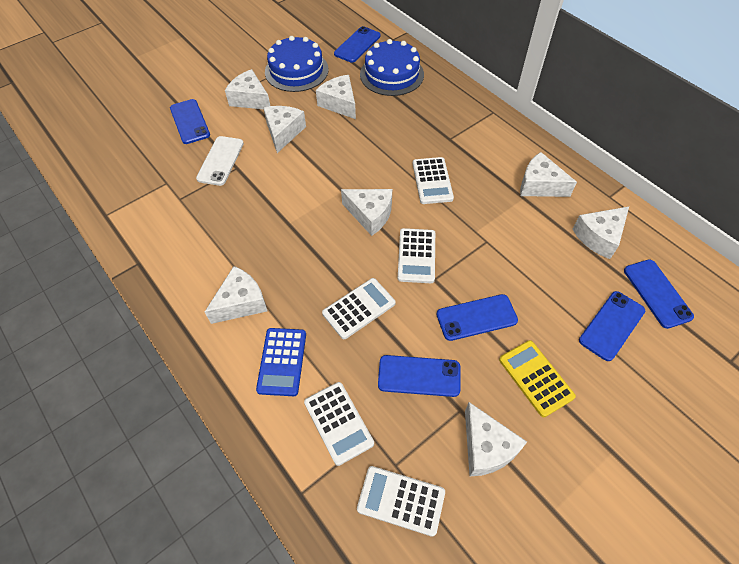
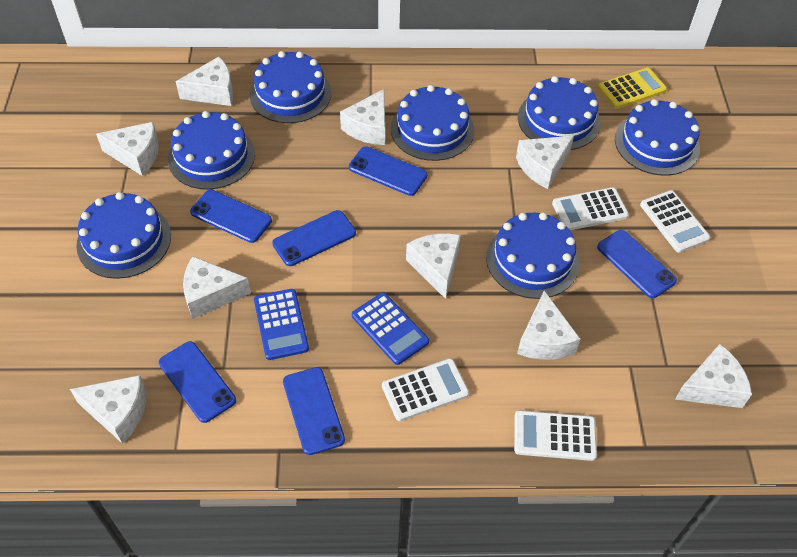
blue cake: 2 -> 7
blue calculator: 1 -> 2
white calculator: 5 -> 4
white cheese: 8 -> 9
white phone: 1 -> 0

